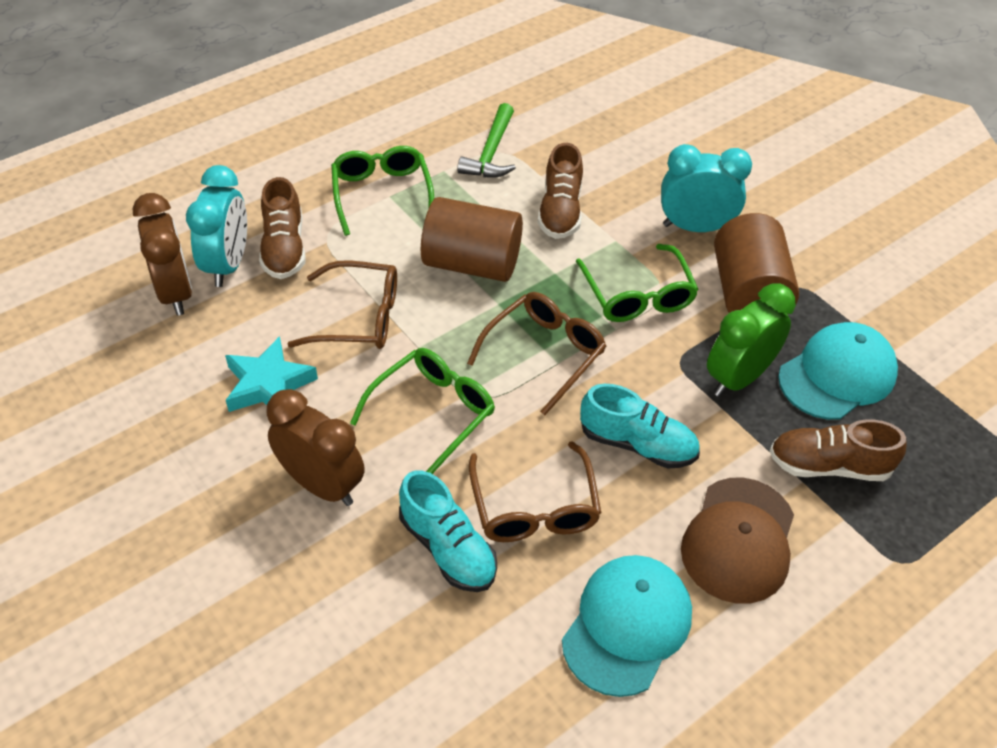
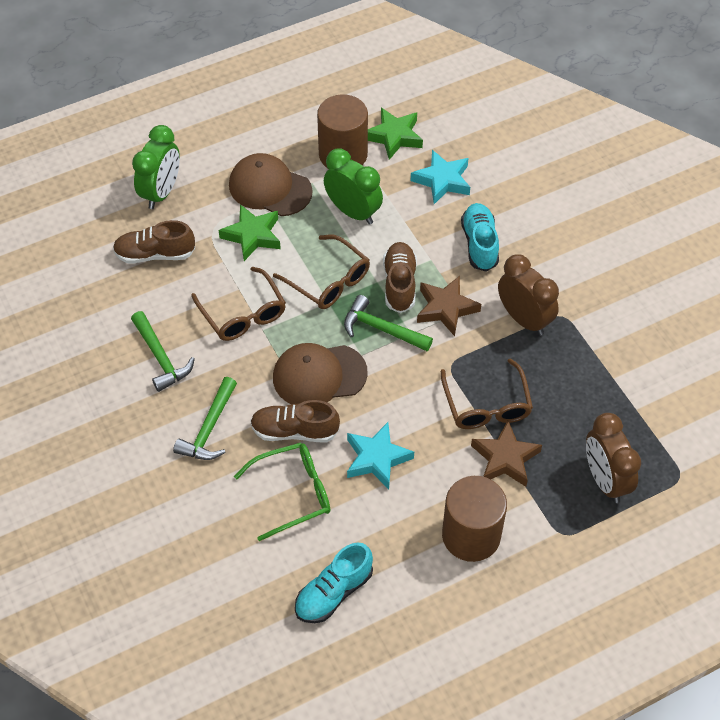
brown cap: 1 -> 2
brown star: 0 -> 2
green clock: 1 -> 2
green glasses: 3 -> 1
green hammer: 1 -> 3
green star: 0 -> 2
turquoise cap: 2 -> 0
turquoise clock: 2 -> 0
turquoise star: 1 -> 2

